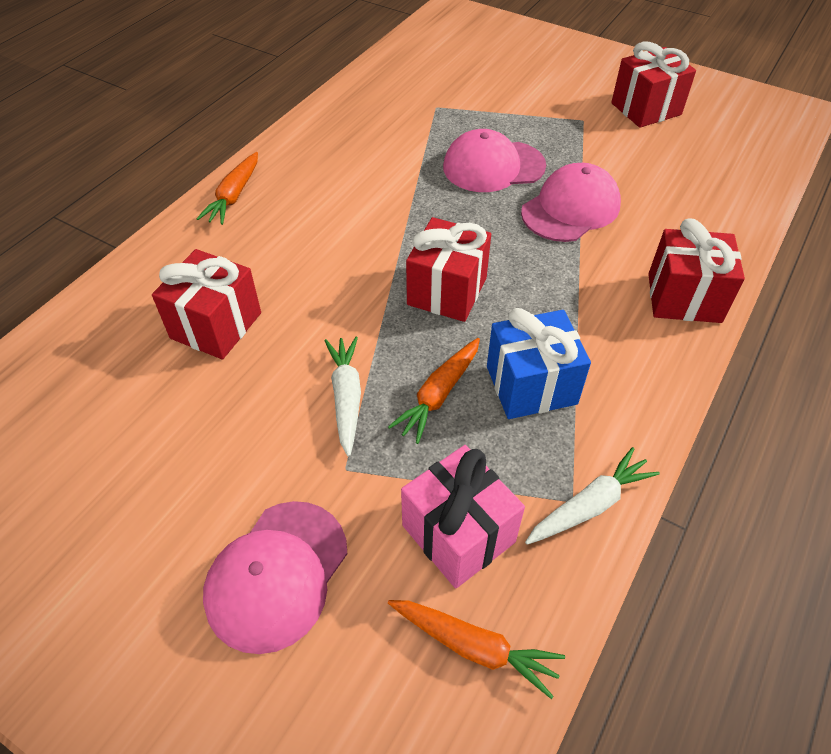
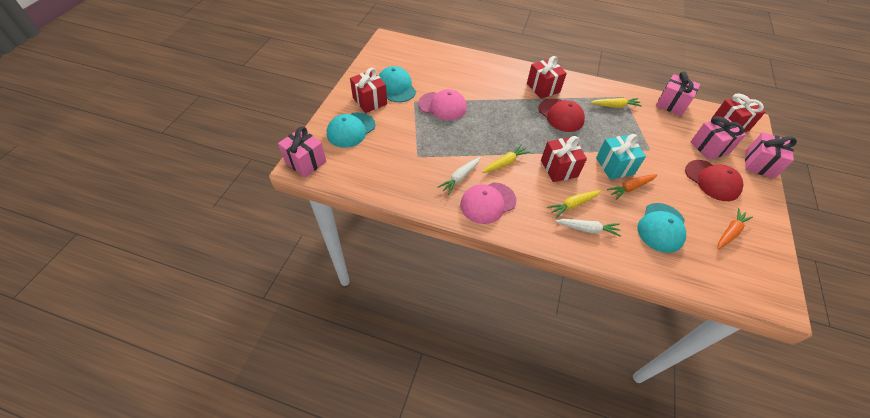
blue gift: 1 -> 0
orange carrot: 3 -> 2
pink cap: 3 -> 2
pink gift: 1 -> 4
red cap: 0 -> 2
turquoise cap: 0 -> 3
turquoise gift: 0 -> 1
yellow carrot: 0 -> 3

